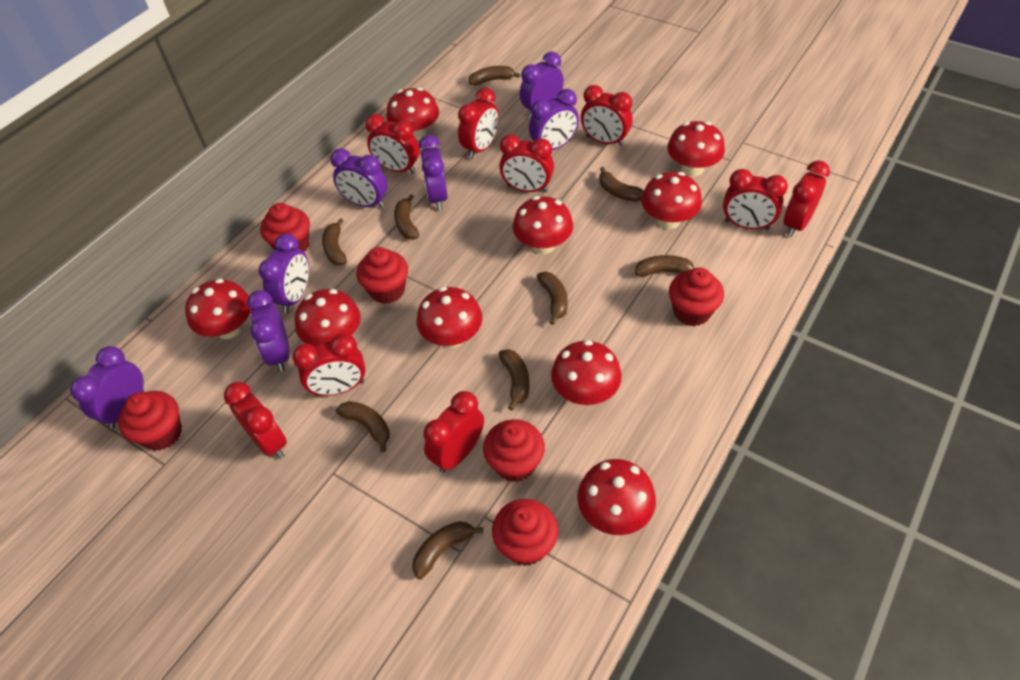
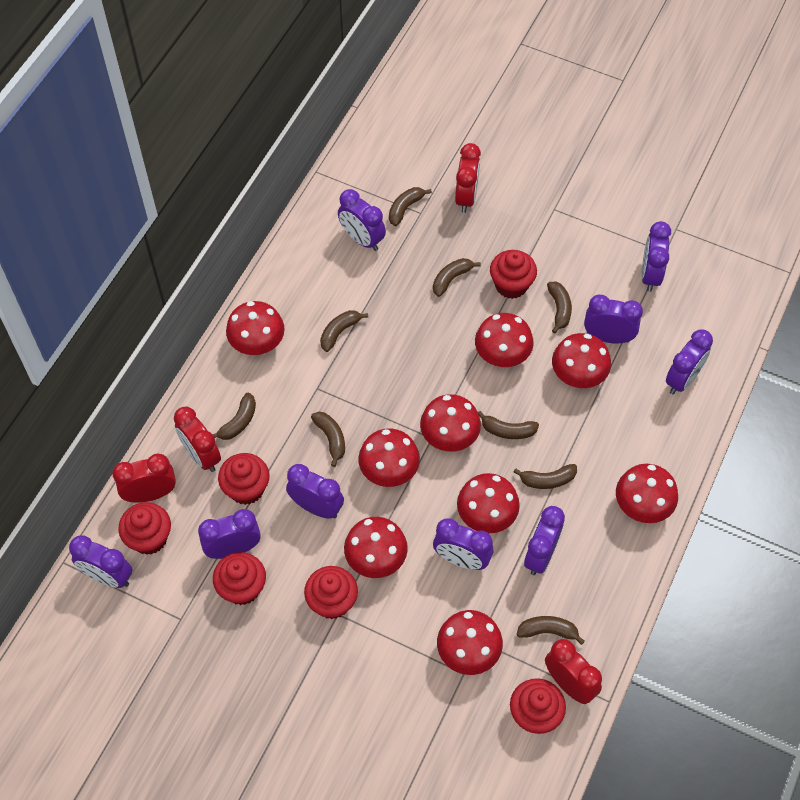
purple clock: 7 -> 9
red clock: 9 -> 4

